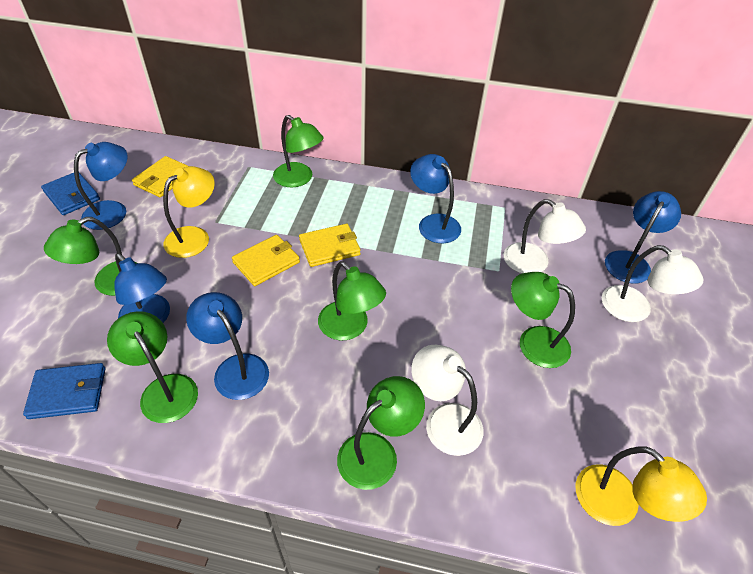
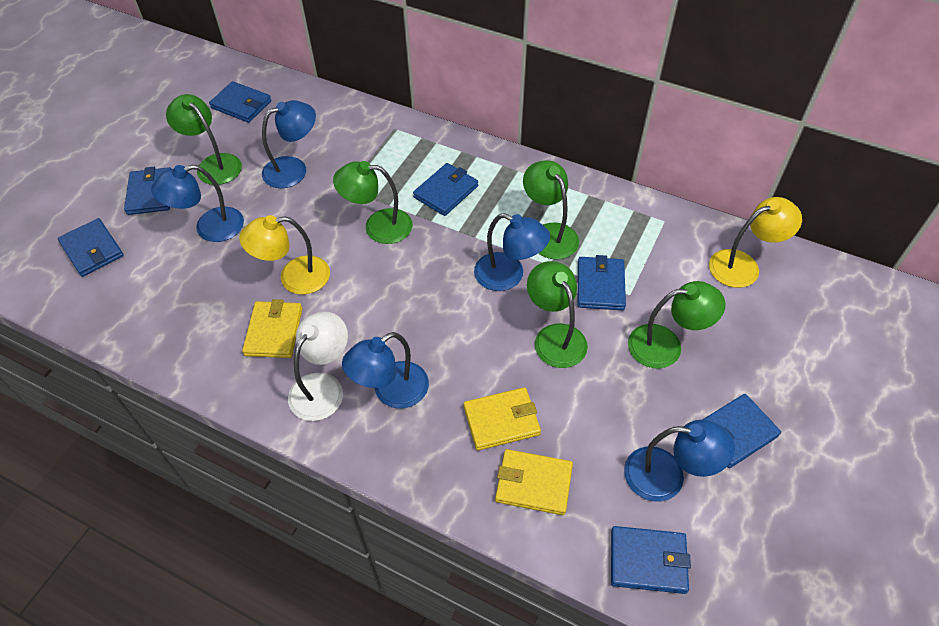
blue wallet: 2 -> 7
green lamp: 6 -> 5
white lamp: 3 -> 1

